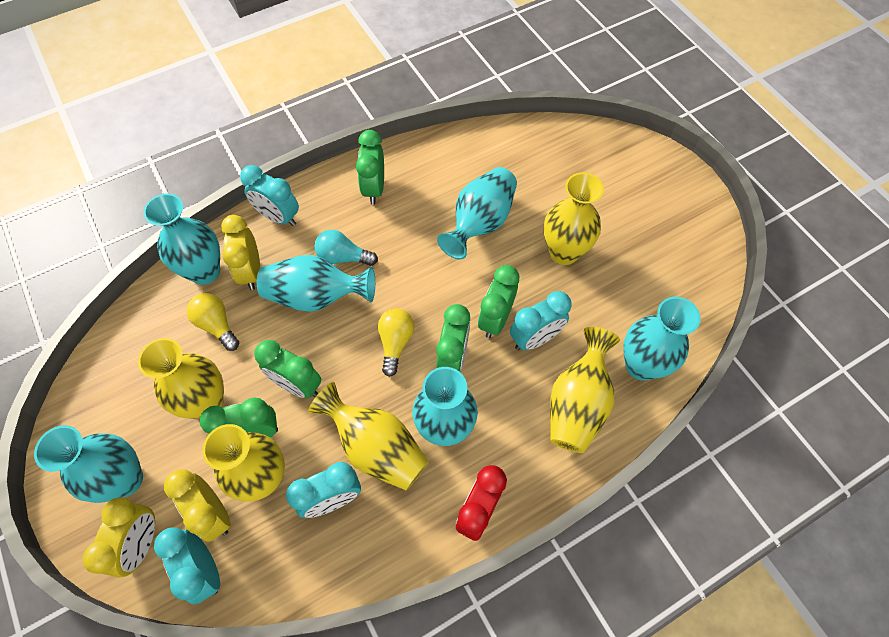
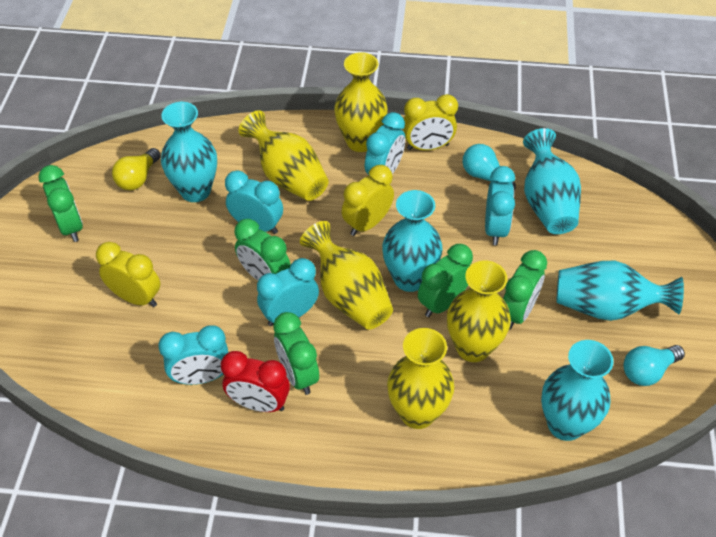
turquoise clock: 4 -> 5
turquoise light bulb: 1 -> 2
turquoise vase: 6 -> 5
yellow light bulb: 2 -> 1

